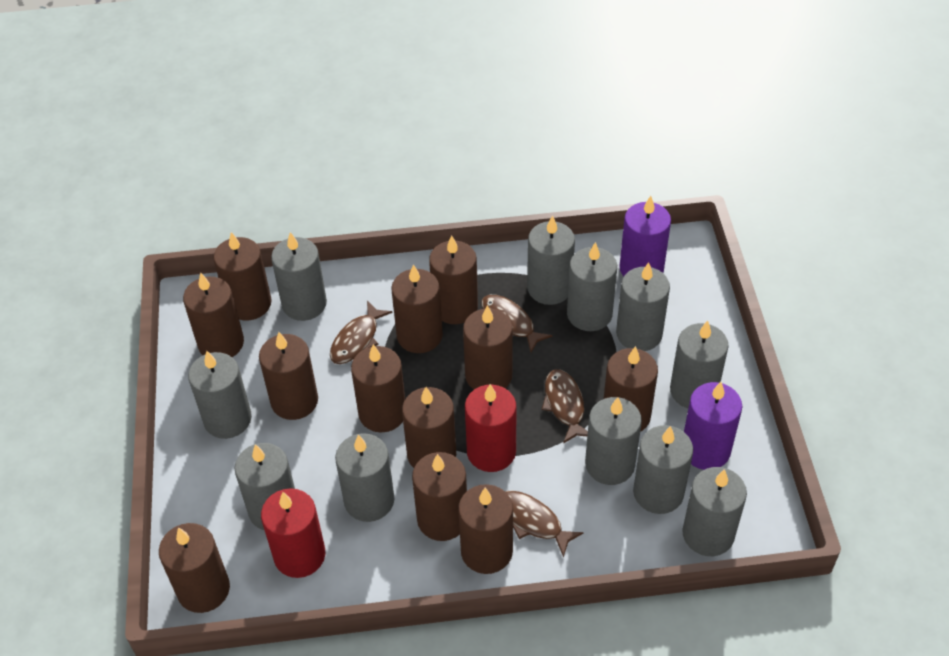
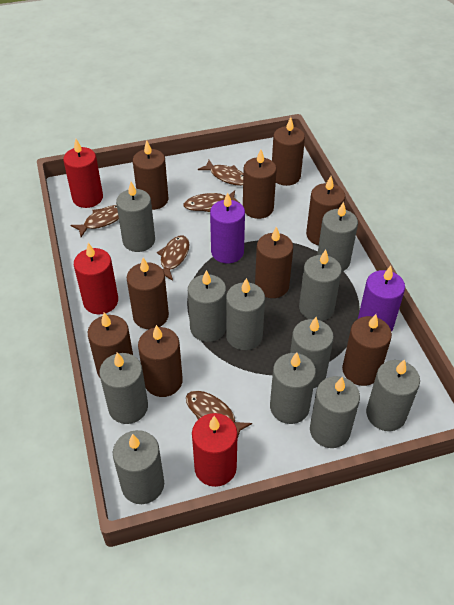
brown candle: 12 -> 9
brown fish: 4 -> 5
red candle: 2 -> 3

